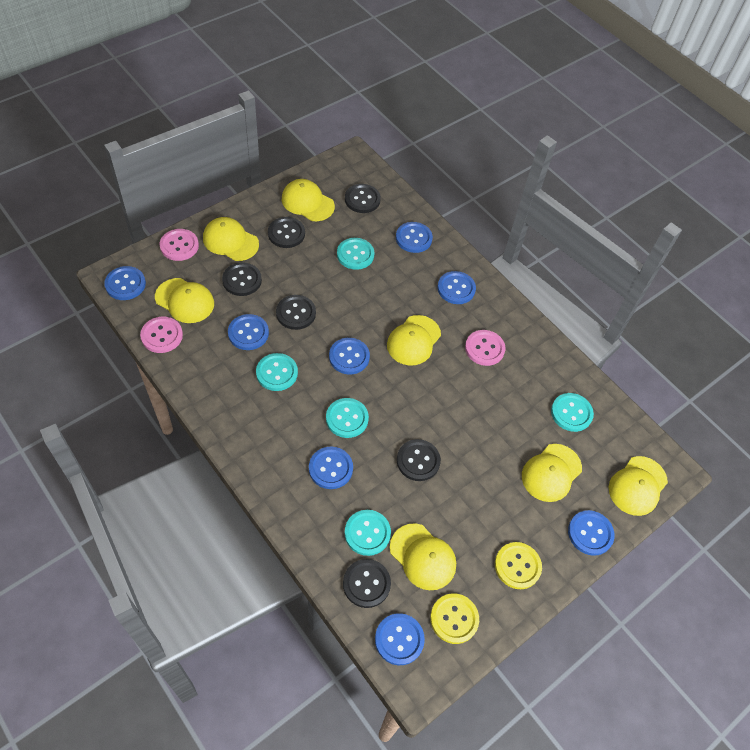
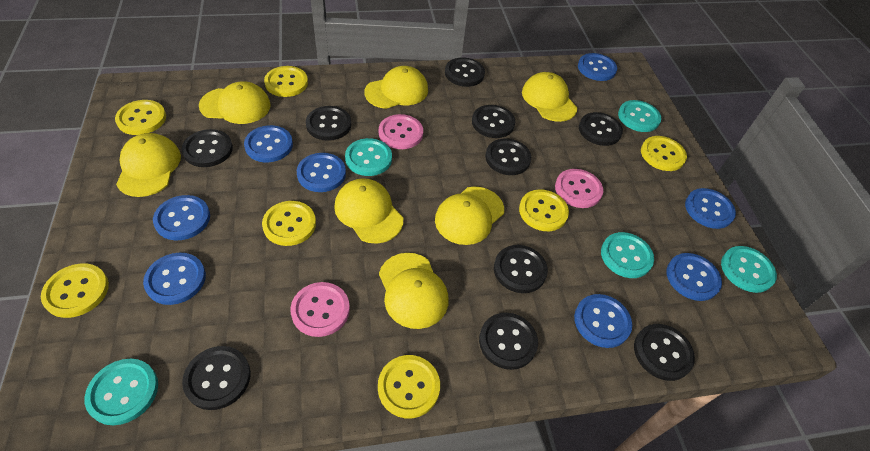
black button: 6 -> 10
yellow button: 2 -> 7

